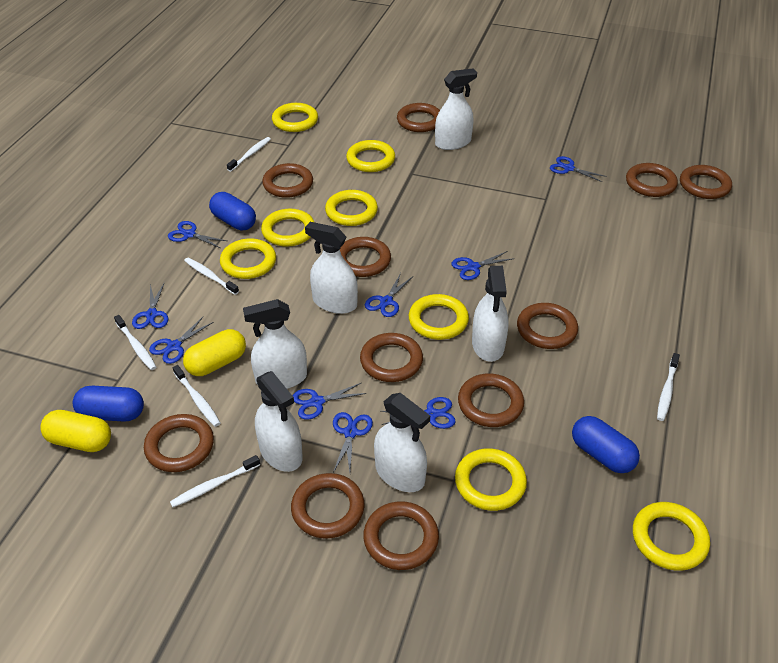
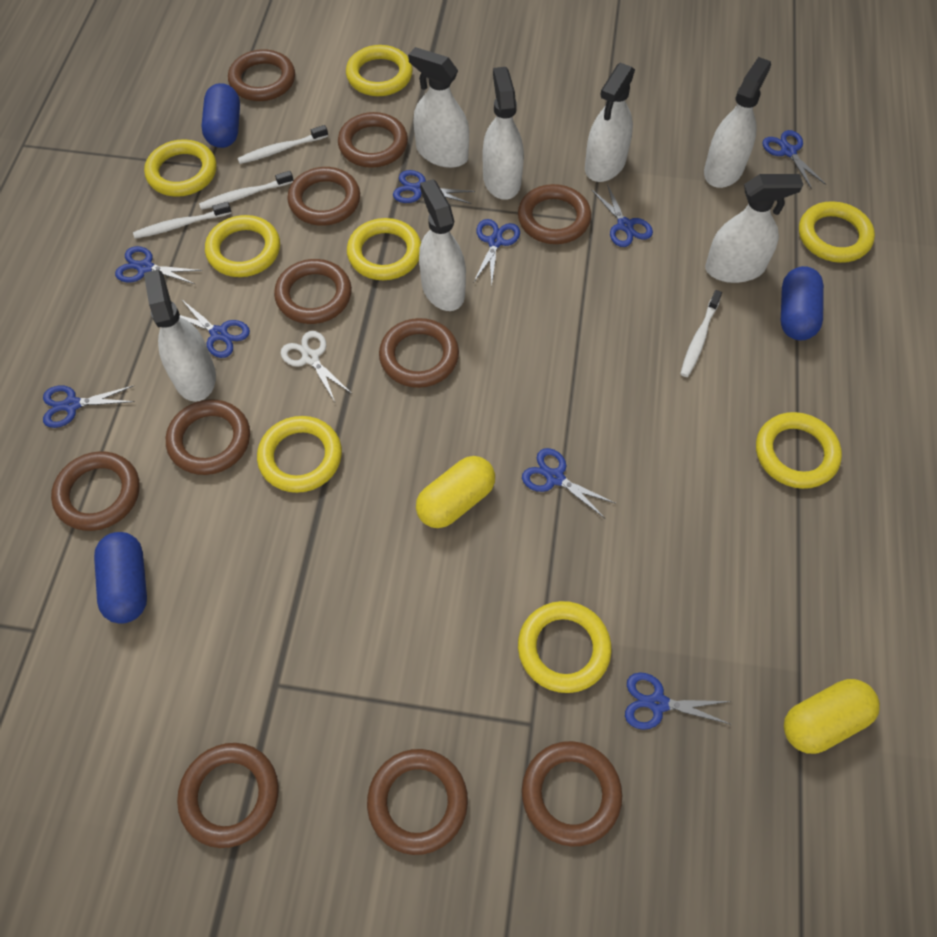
white scissors: 0 -> 1
white spray bottle: 6 -> 7
white toothbrush: 6 -> 4

